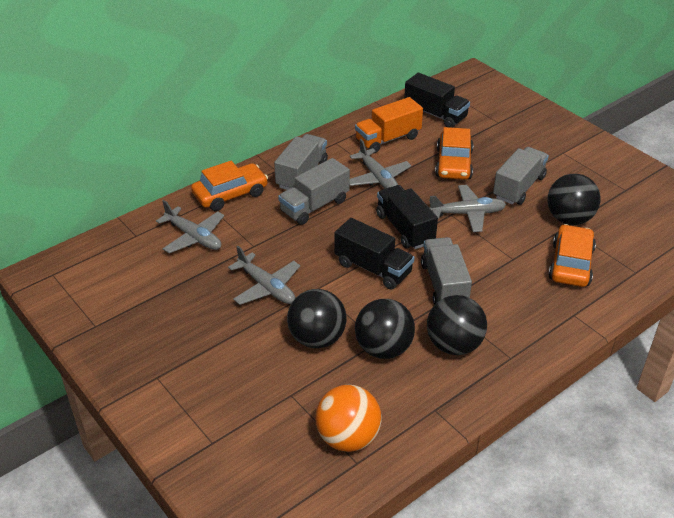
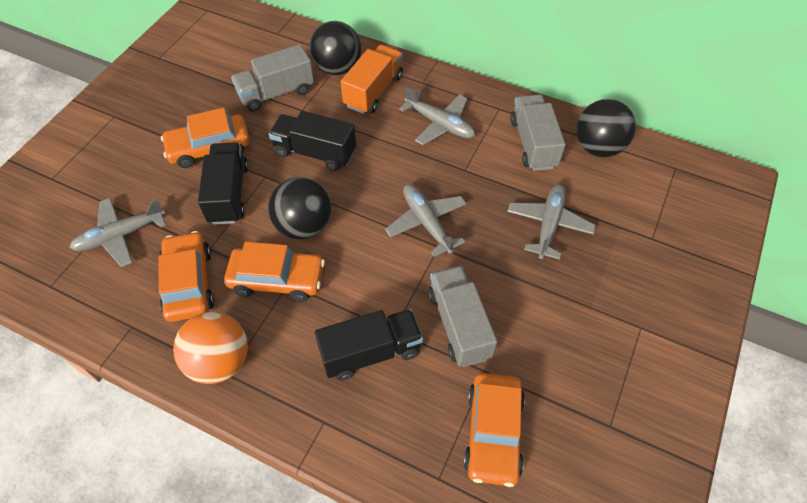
black ball: 4 -> 3
grey truck: 4 -> 3
orange car: 3 -> 4

